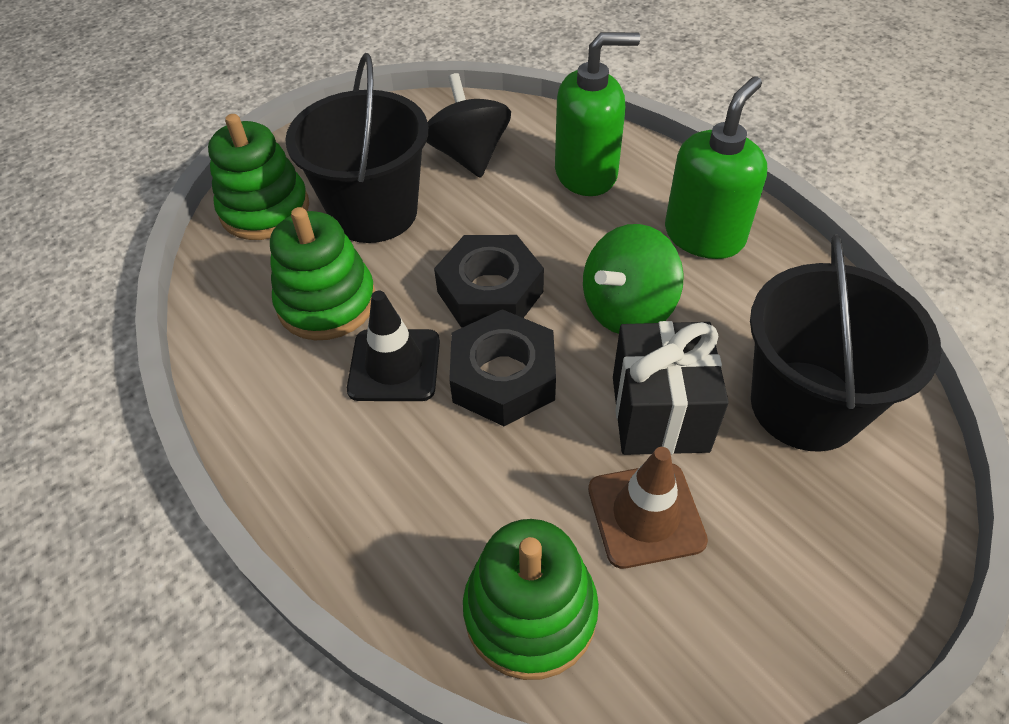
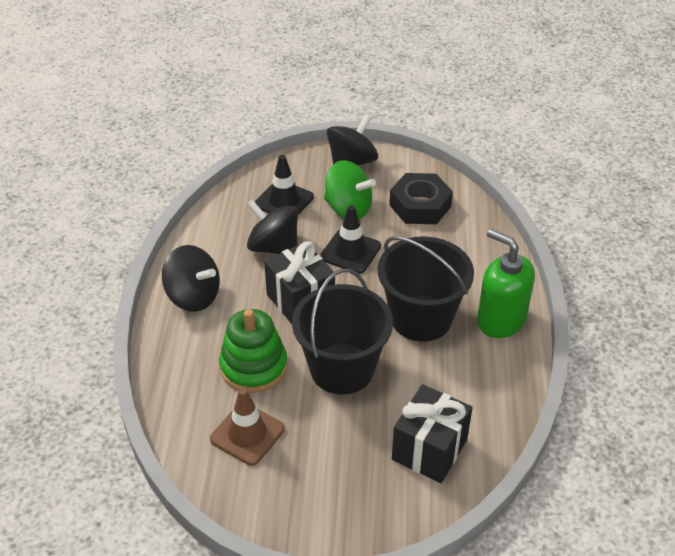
black gift: 1 -> 2
black nut: 2 -> 1
black spinning top: 1 -> 3
black traffic cone: 1 -> 2
green soap dispenser: 2 -> 1
green stacking toy: 3 -> 1

